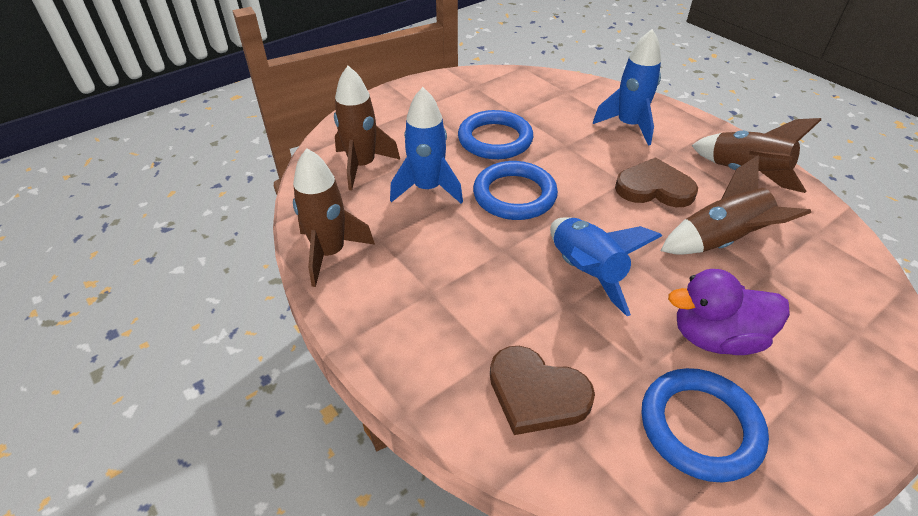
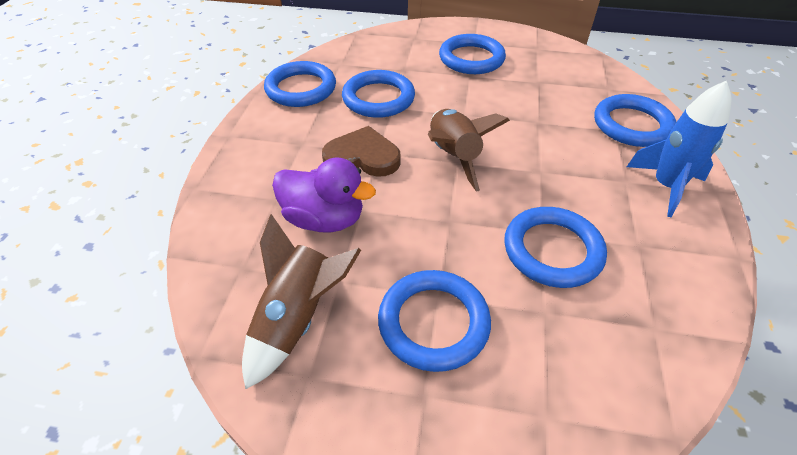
blue ring: 3 -> 6
blue rocket: 3 -> 1
brown heart: 2 -> 1
brown rocket: 4 -> 2

